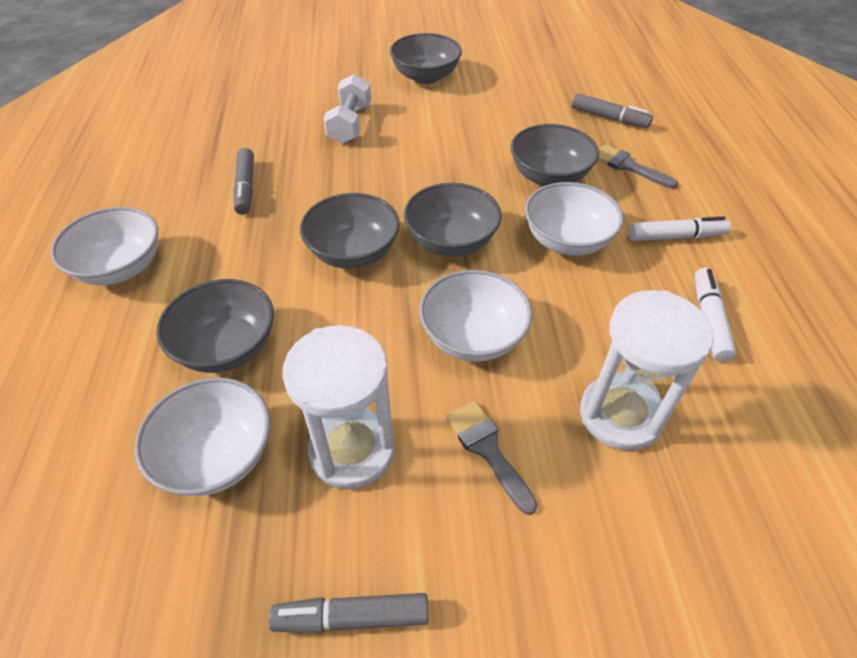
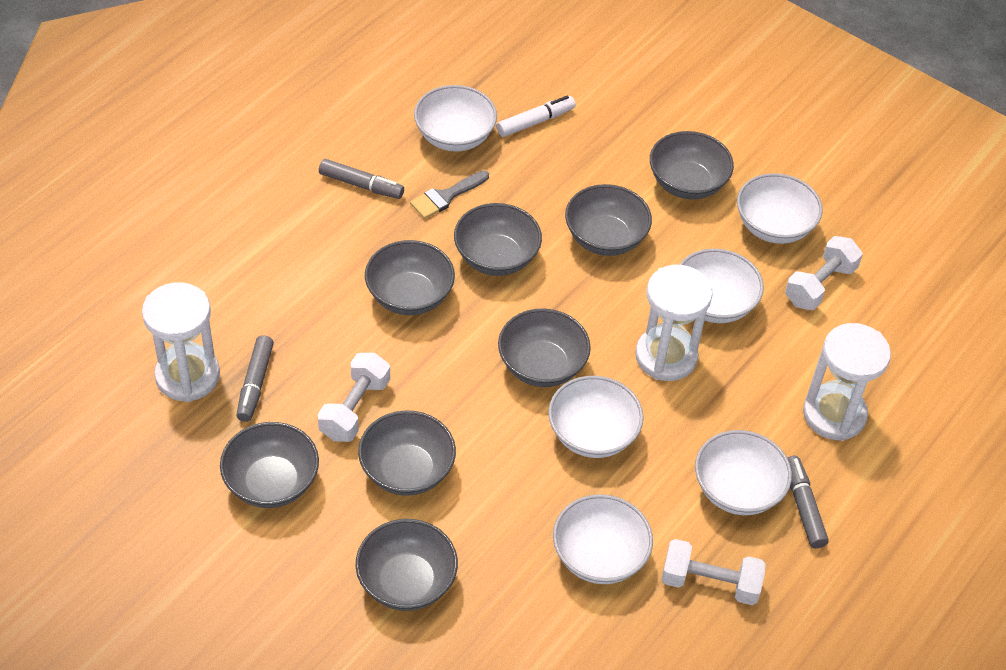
grey bowl: 5 -> 8
grey brush: 2 -> 1
white bowl: 4 -> 6
white dumbbell: 1 -> 3
white hourglass: 2 -> 3
white marker: 2 -> 1

